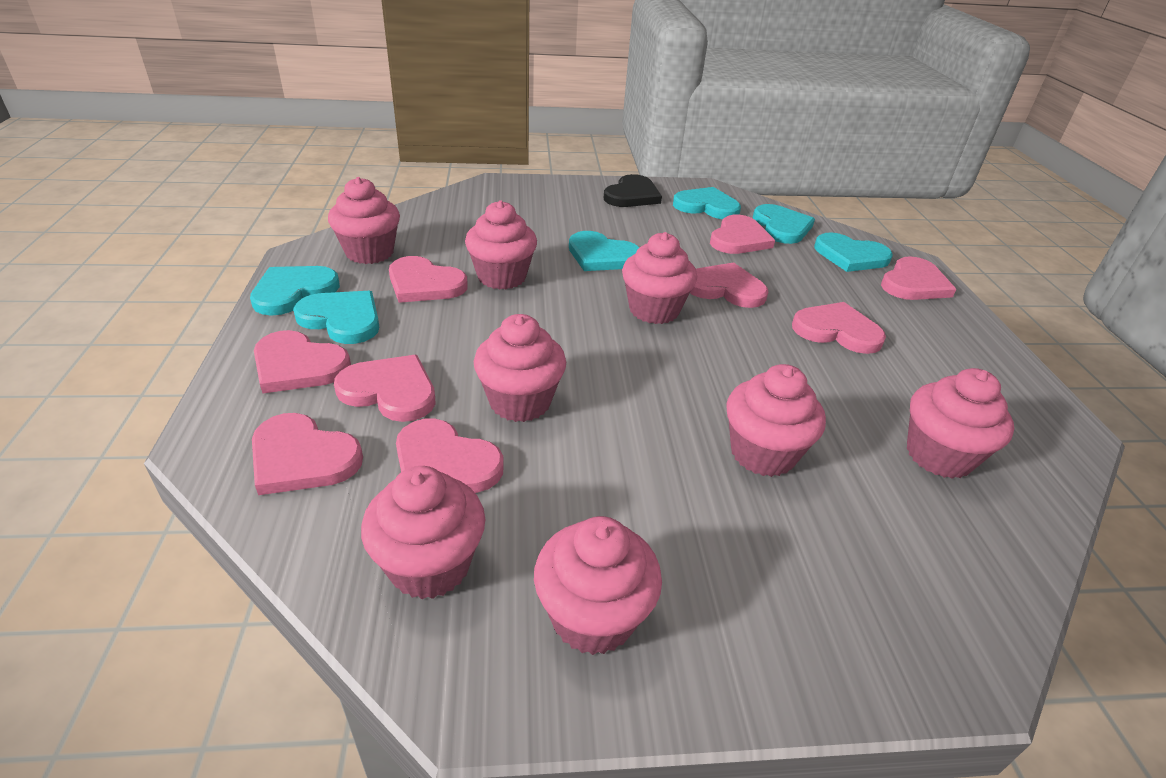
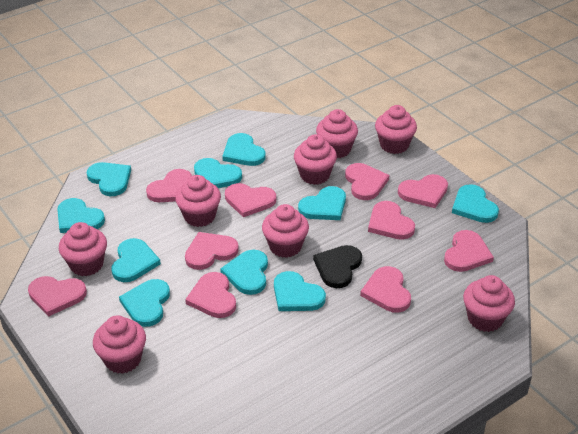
pink heart: 9 -> 10
turquoise heart: 6 -> 10

